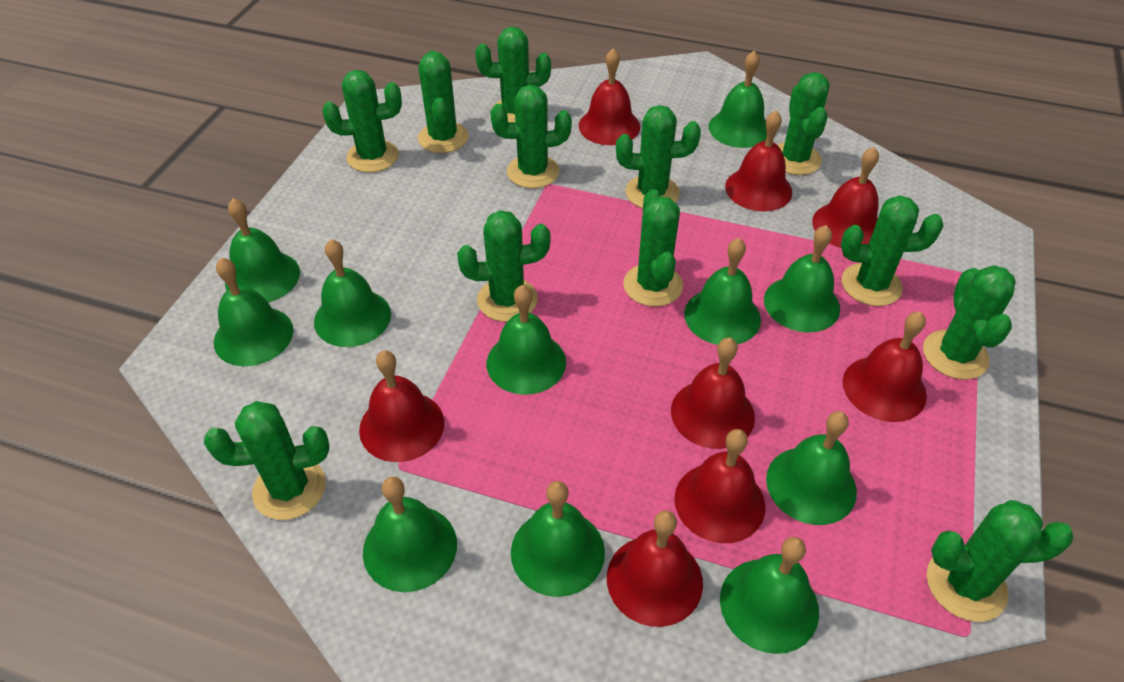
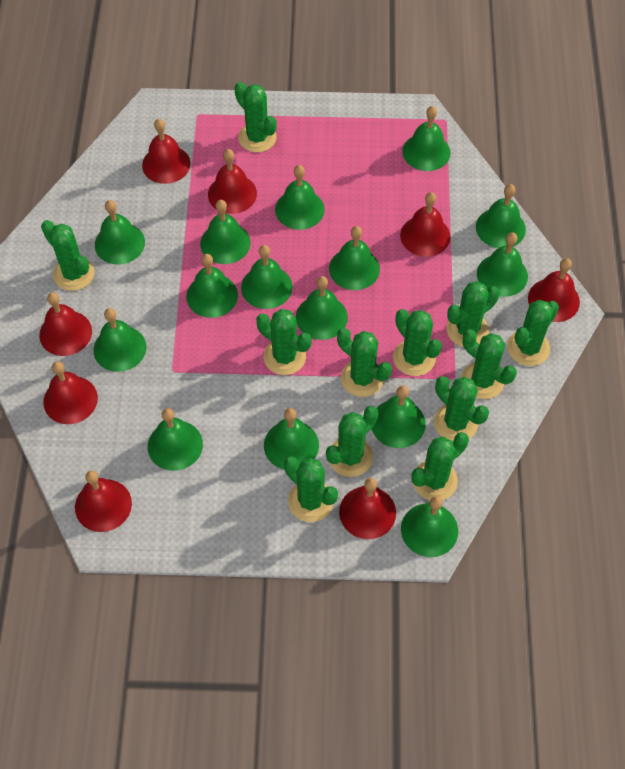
green bell: 11 -> 15

